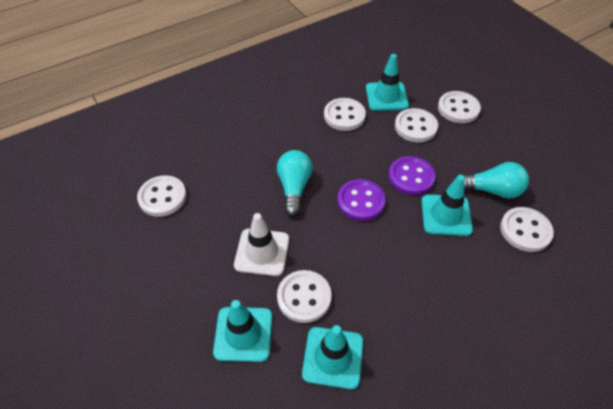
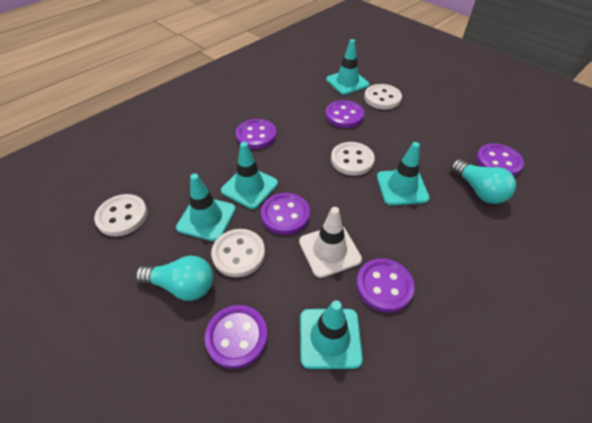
purple button: 2 -> 6
turquoise traffic cone: 4 -> 5
white button: 6 -> 4

